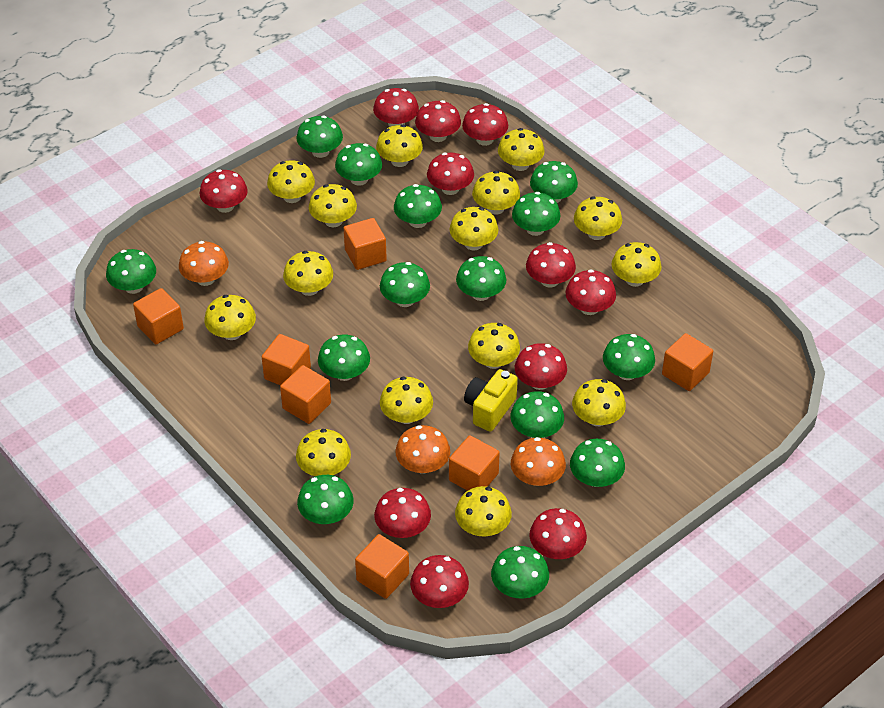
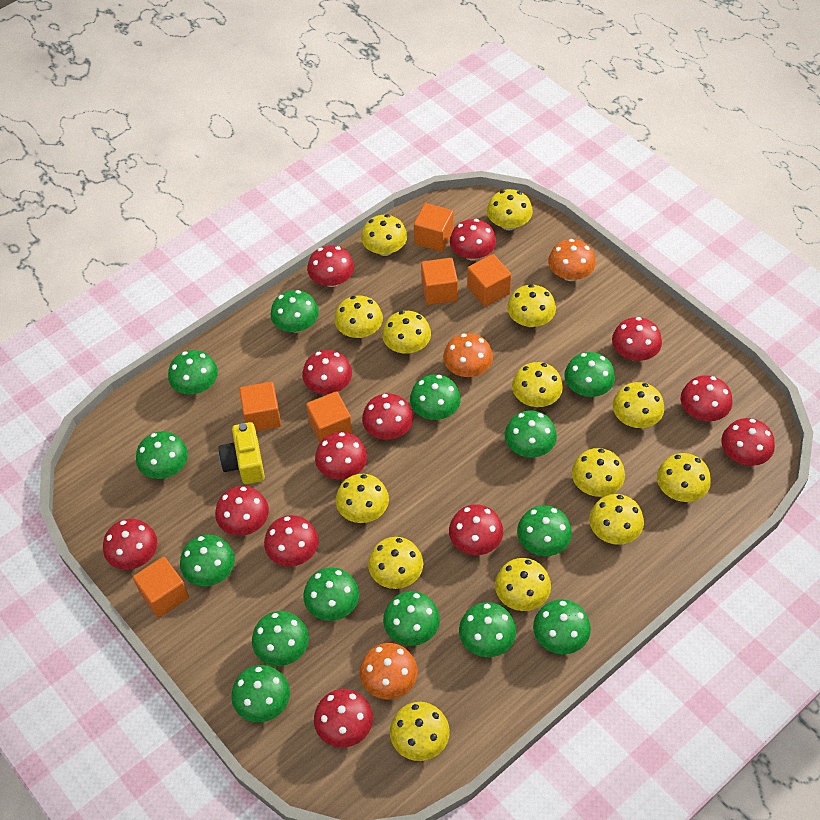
orange cube: 7 -> 6
red mushroom: 11 -> 13
yellow mushroom: 15 -> 14

